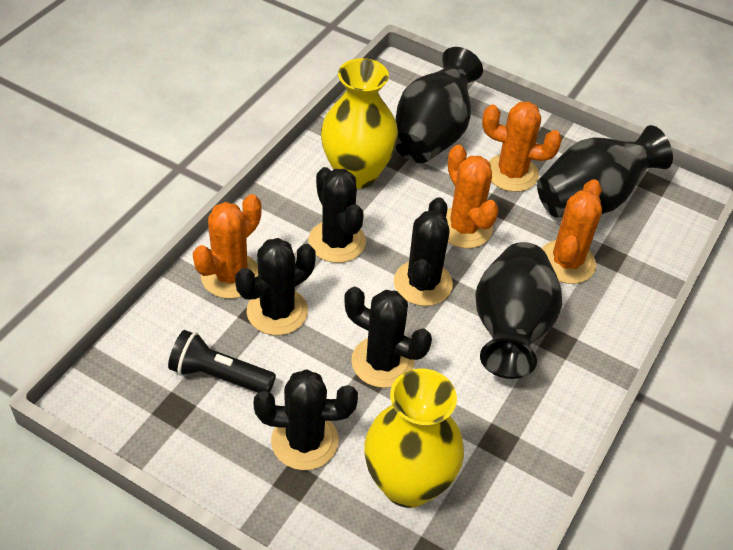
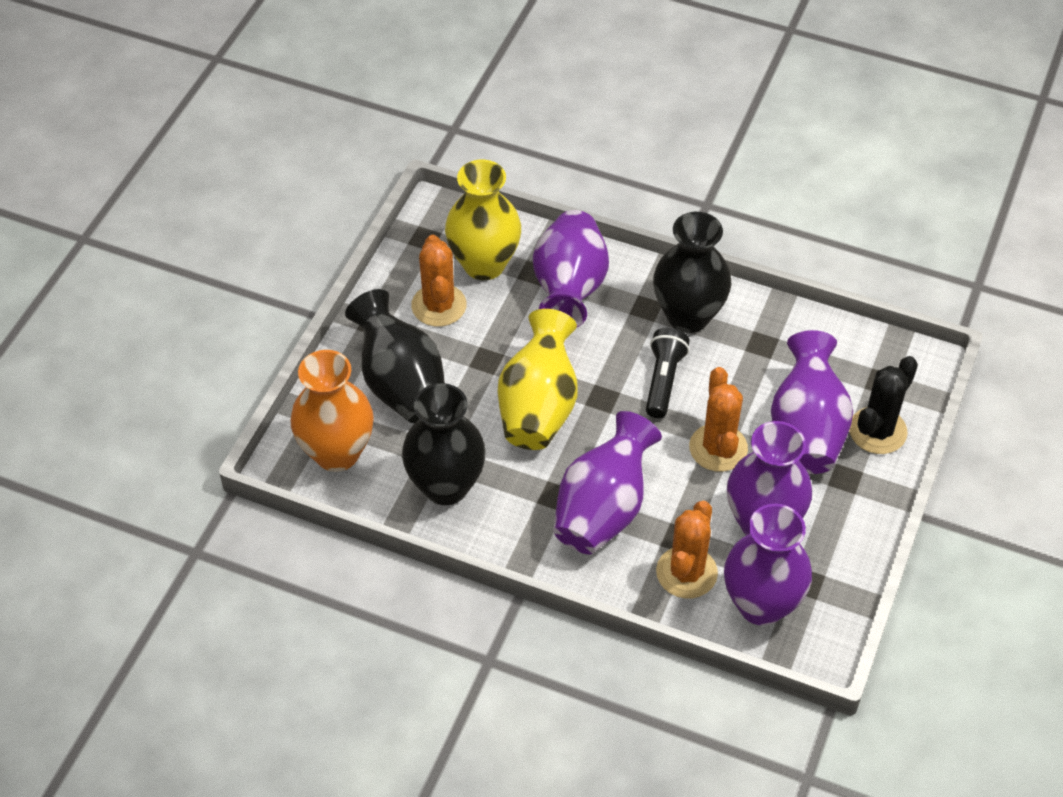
black cactus: 5 -> 1
orange cactus: 4 -> 3
orange vase: 0 -> 1
purple vase: 0 -> 5

